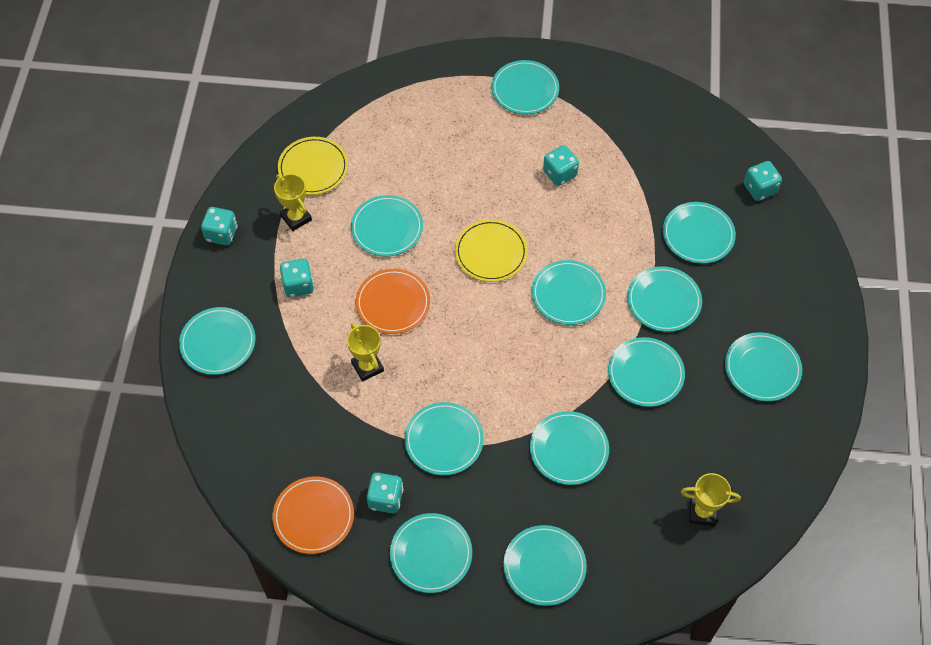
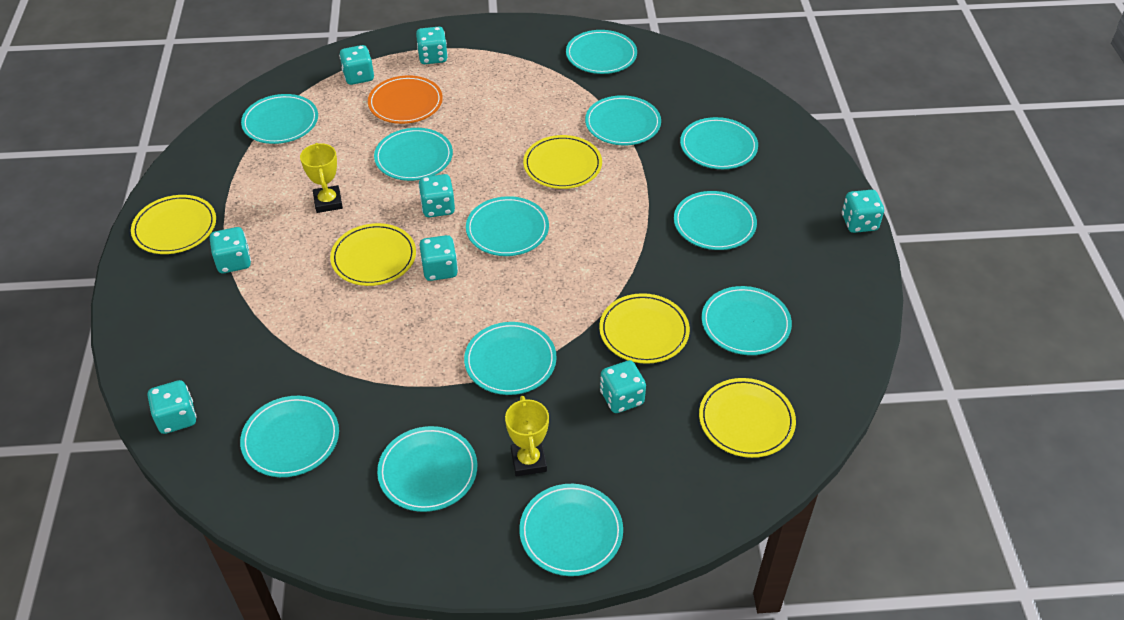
orange plate: 2 -> 1
turquoise dice: 5 -> 8
yellow plate: 2 -> 5
yellow trophy: 3 -> 2

